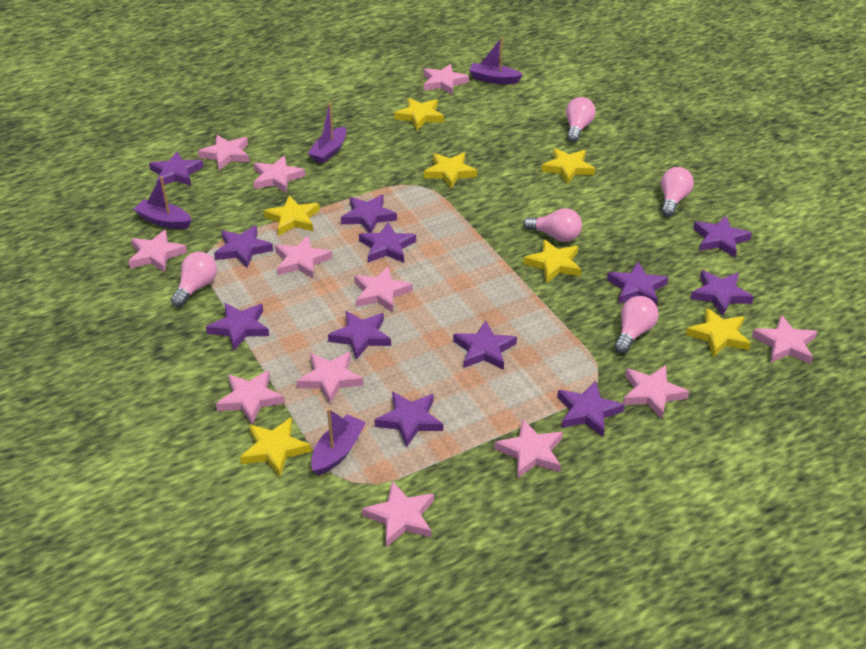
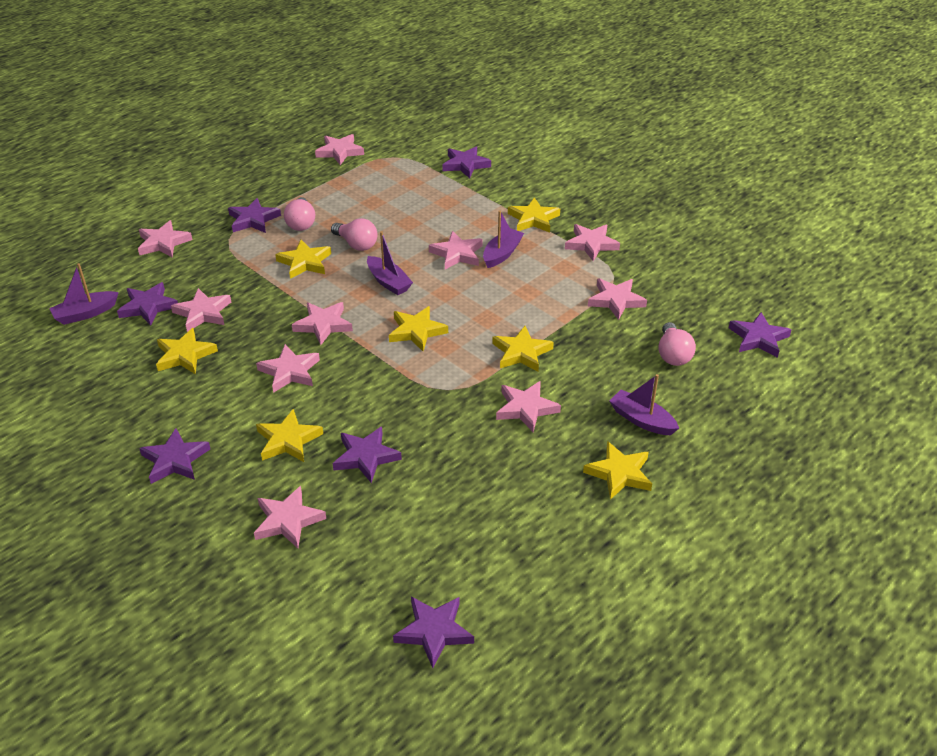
pink light bulb: 5 -> 3
pink star: 12 -> 10
purple star: 12 -> 7

